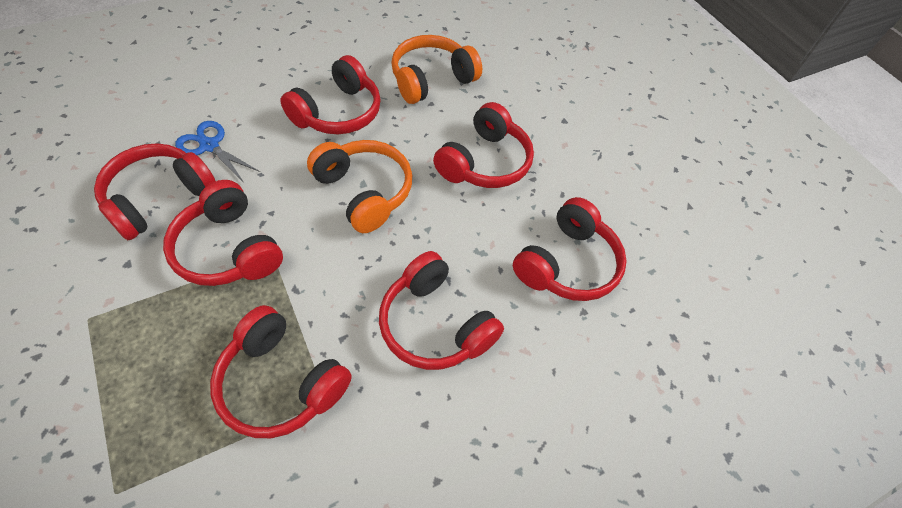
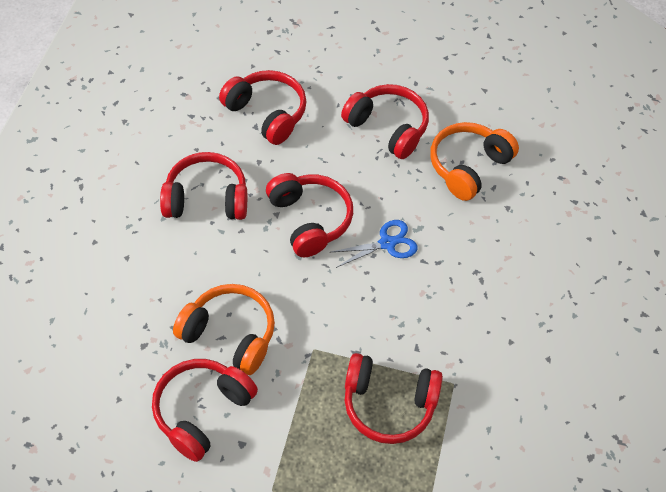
red headphones: 7 -> 6

